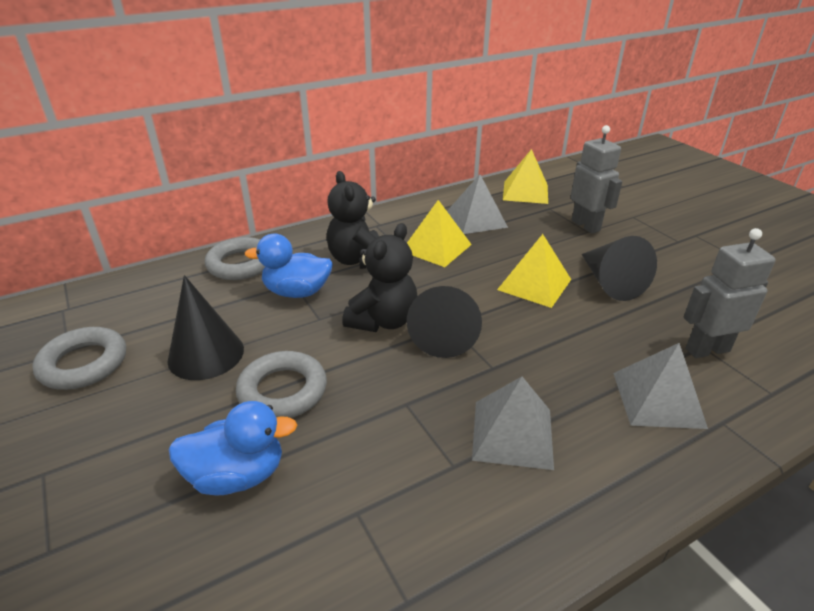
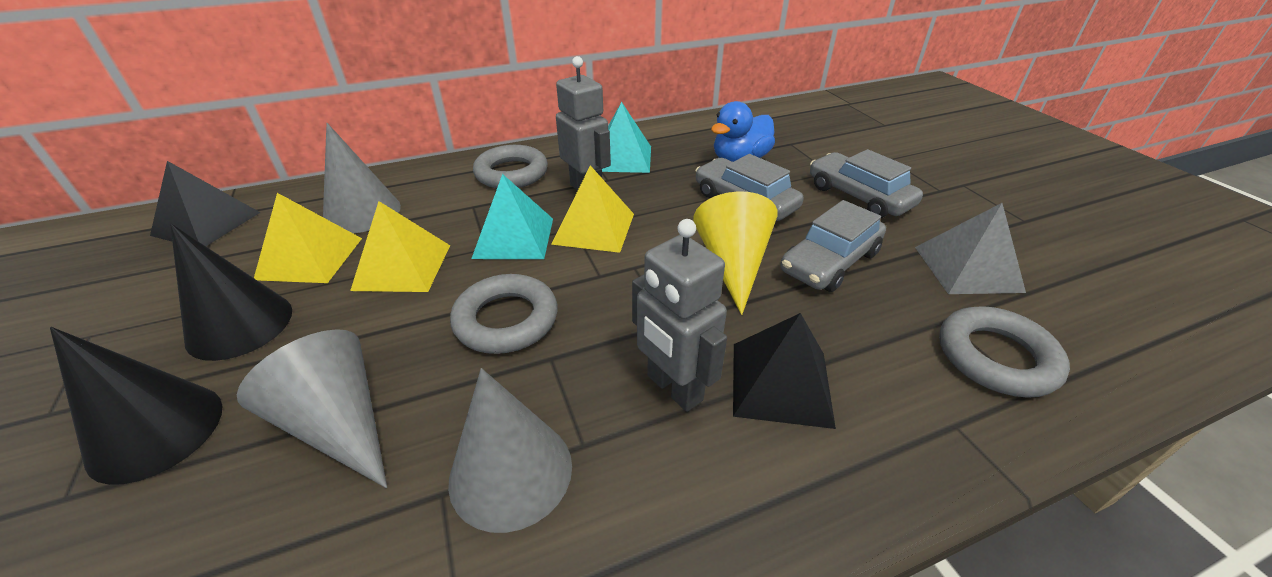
black cone: 3 -> 2
black pyramid: 0 -> 2
black teddy bear: 2 -> 0
blue duck: 2 -> 1
grey car: 0 -> 3
grey cone: 0 -> 3
grey pyramid: 3 -> 1
turquoise pyramid: 0 -> 2
yellow cone: 0 -> 1

